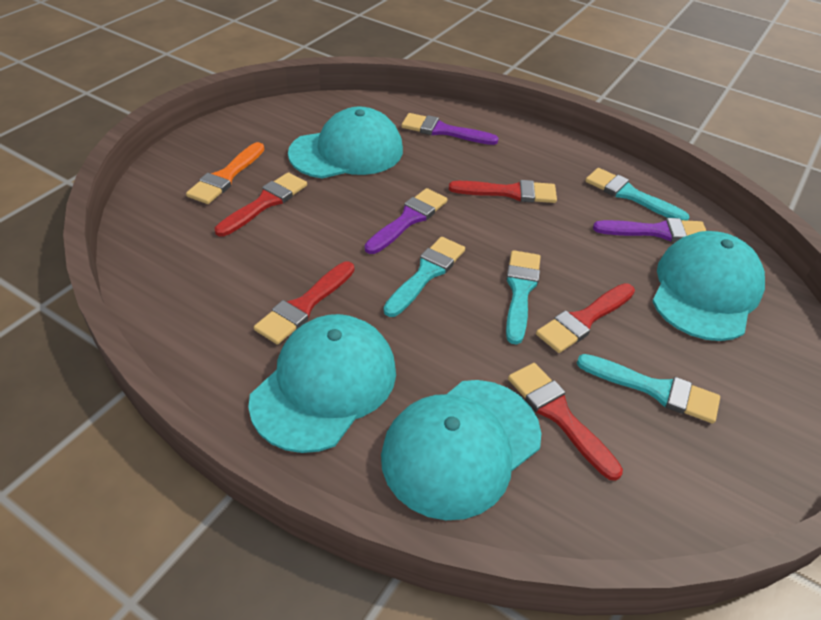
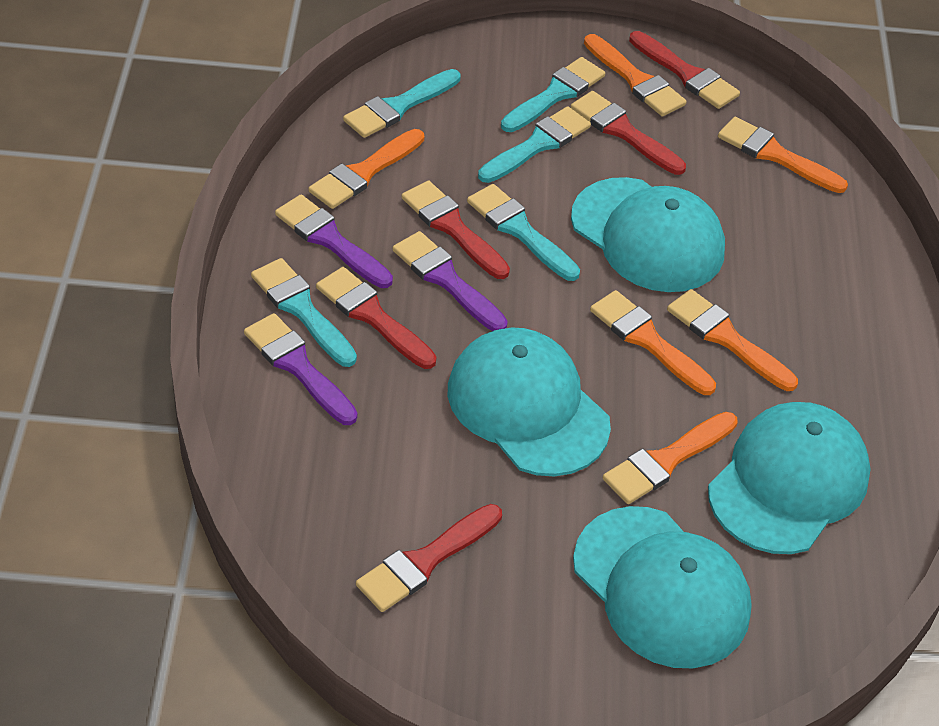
orange brush: 1 -> 6
turquoise brush: 4 -> 5

